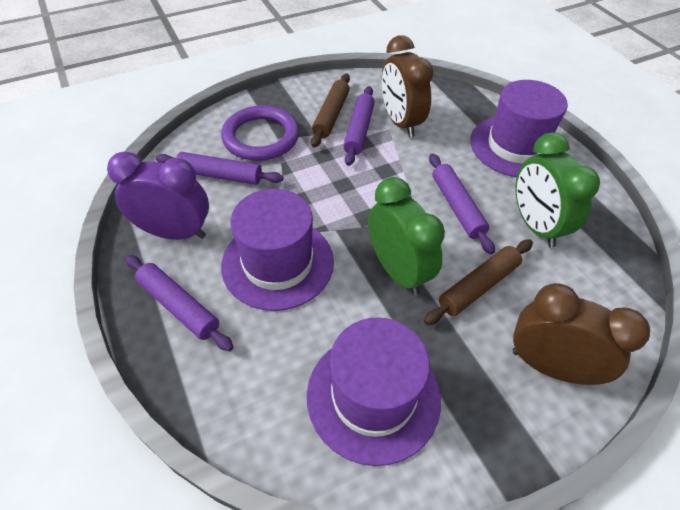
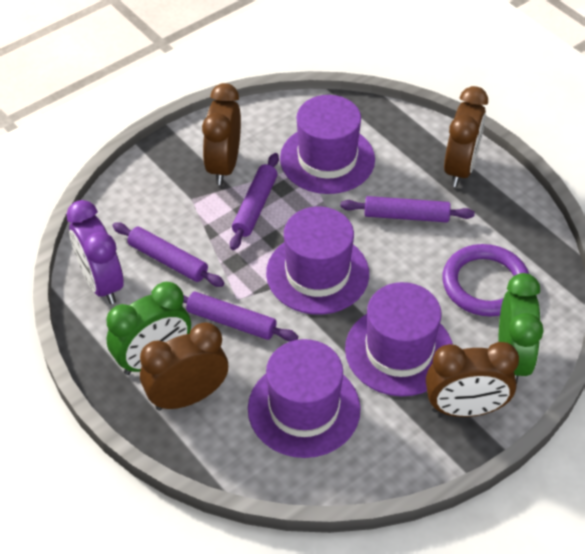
brown clock: 2 -> 4
brown rolling pin: 2 -> 0
purple hat: 3 -> 4

